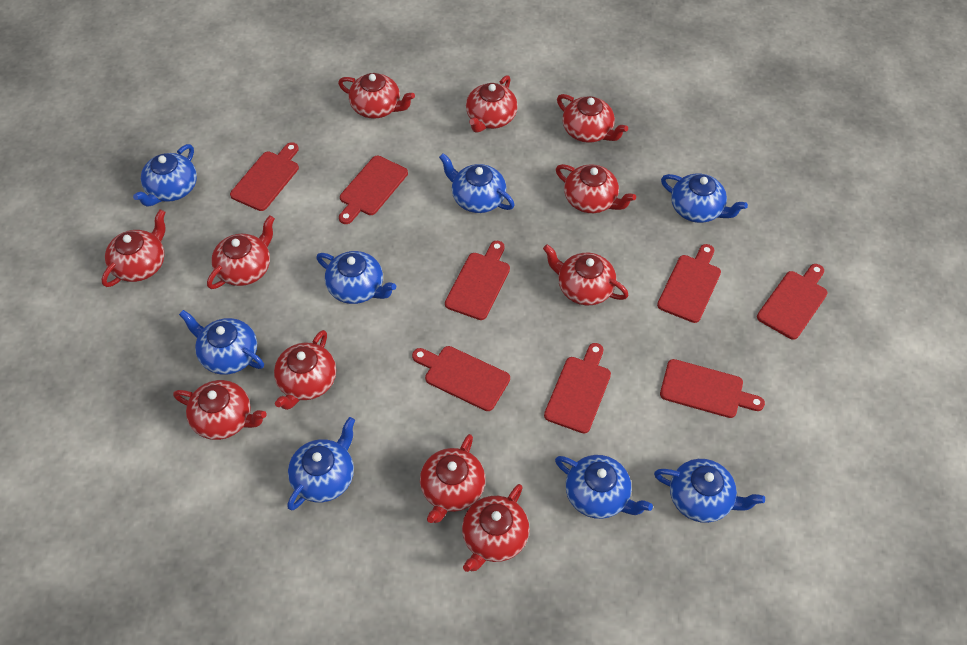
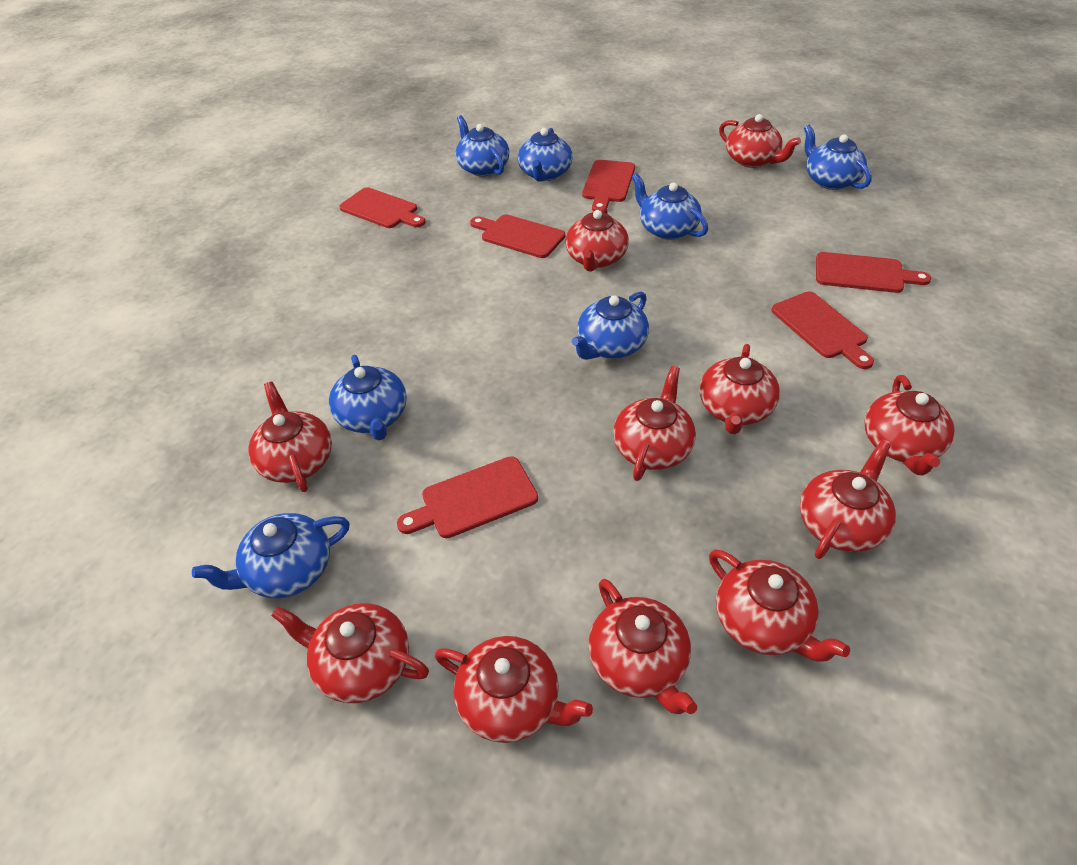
blue teapot: 8 -> 7
red cutting board: 8 -> 6

